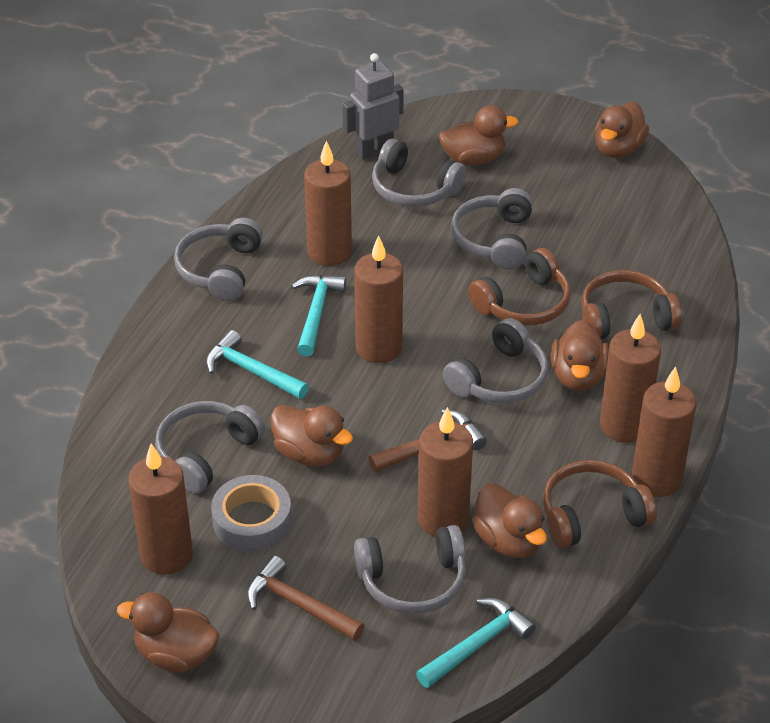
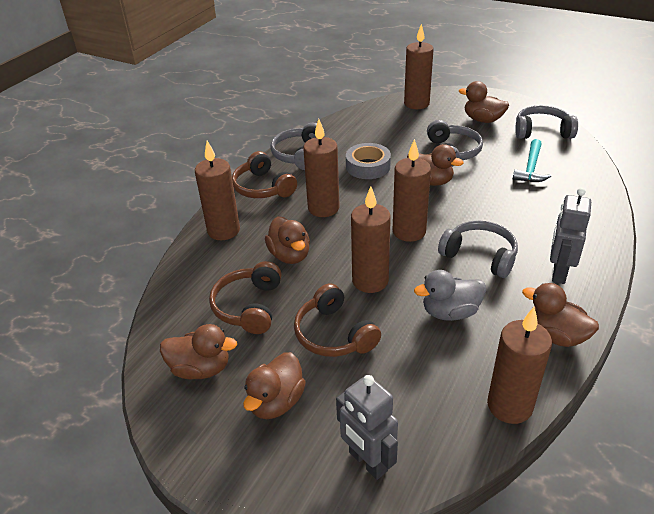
brown hammer: 2 -> 0
grey duck: 0 -> 1
grey headphones: 6 -> 4
grey robot: 1 -> 2
turquoise hammer: 3 -> 1

